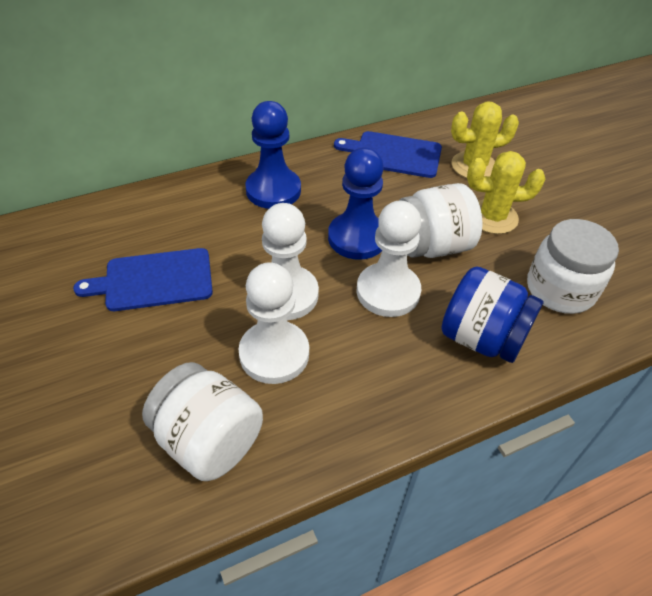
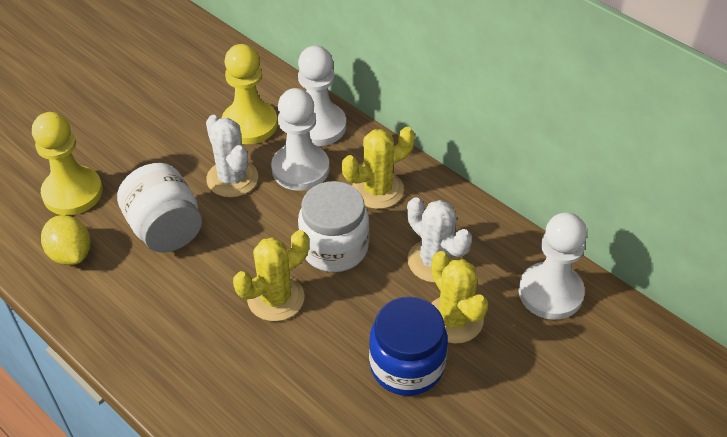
blue cutting board: 2 -> 0
blue pawn: 2 -> 0
white cactus: 0 -> 2
white jar: 3 -> 2
yellow cactus: 2 -> 3
yellow lemon: 0 -> 1
yellow pawn: 0 -> 2

